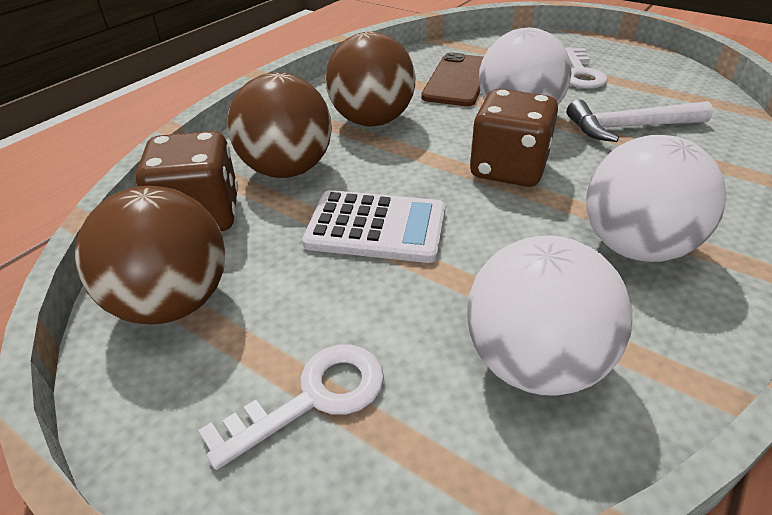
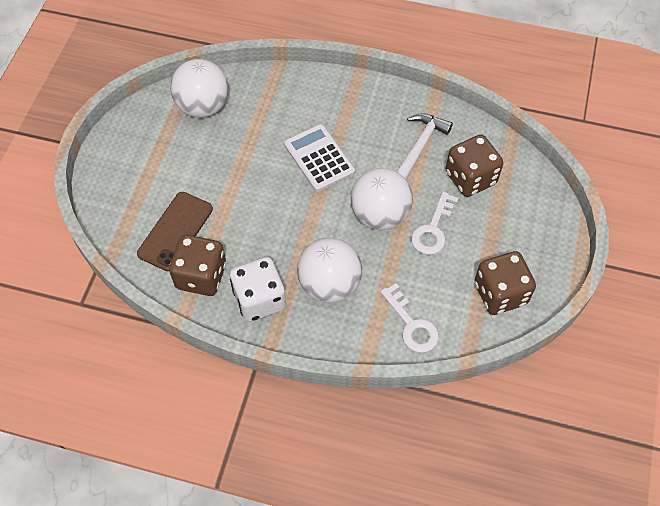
brown ball: 3 -> 0
brown dice: 2 -> 3
white dice: 0 -> 1

